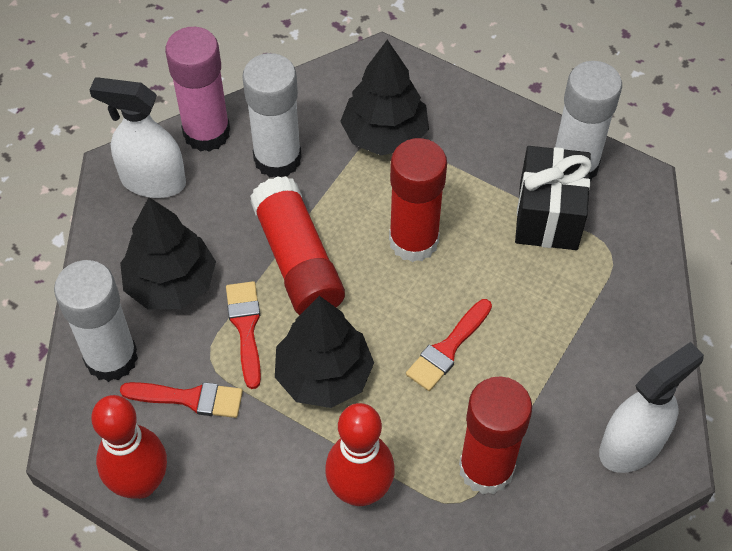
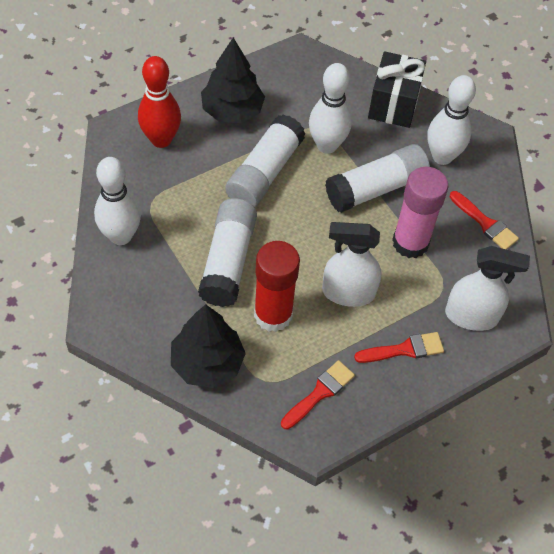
black tree: 3 -> 2
red bowling pin: 2 -> 1
red glue stick: 3 -> 1
white bowling pin: 0 -> 3

